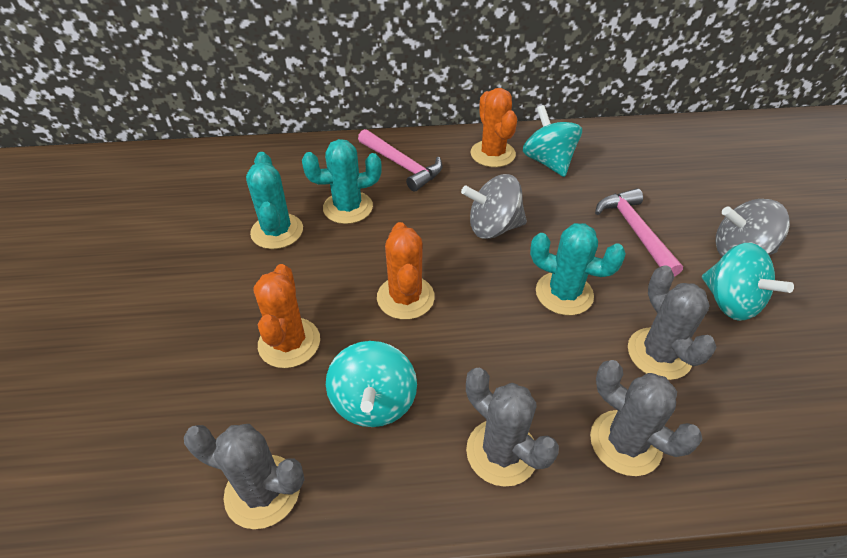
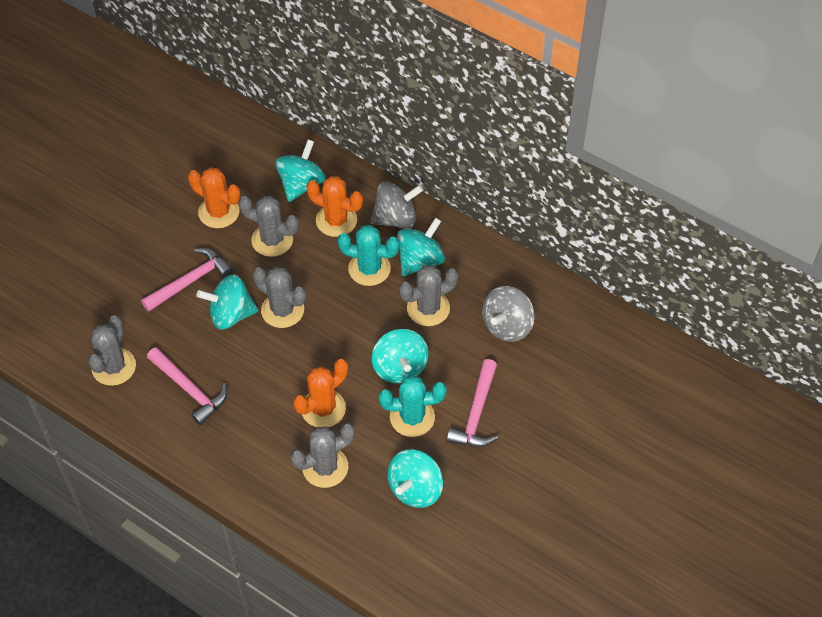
grey cactus: 4 -> 5
pink hammer: 2 -> 3
turquoise cactus: 3 -> 2
turquoise spinning top: 3 -> 5

